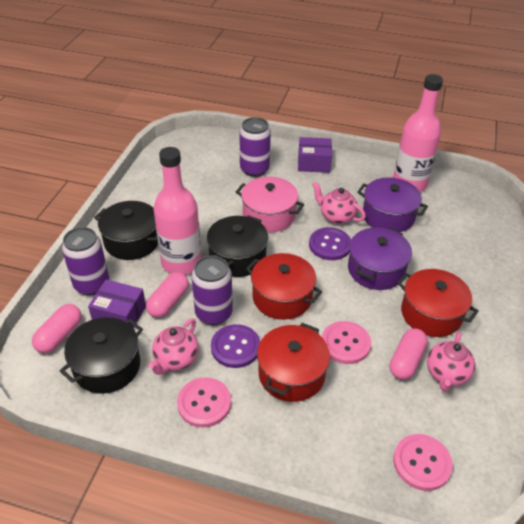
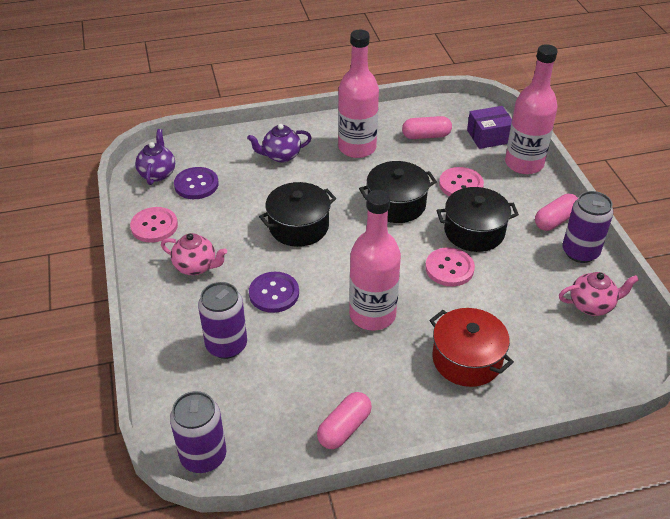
pink bottle: 2 -> 3
pink pot: 1 -> 0
pink teapot: 3 -> 2
purple box: 2 -> 1
purple pot: 2 -> 0
purple teapot: 0 -> 2
red pot: 3 -> 1

